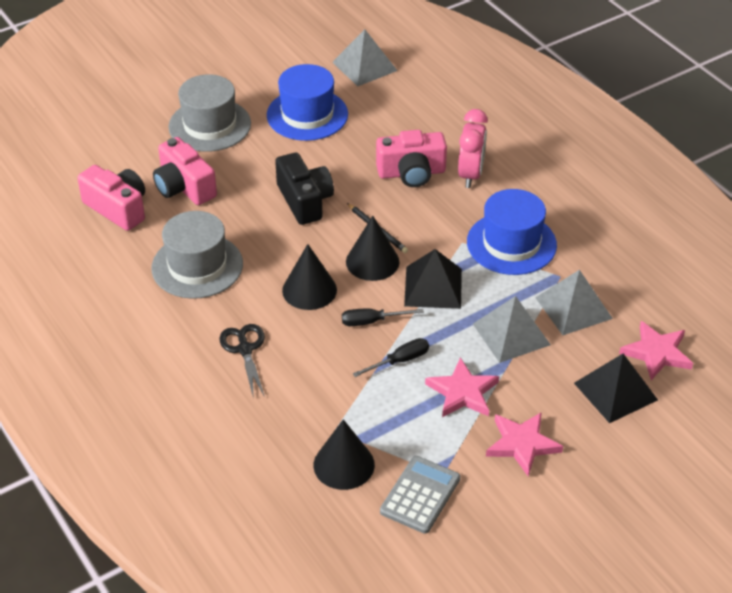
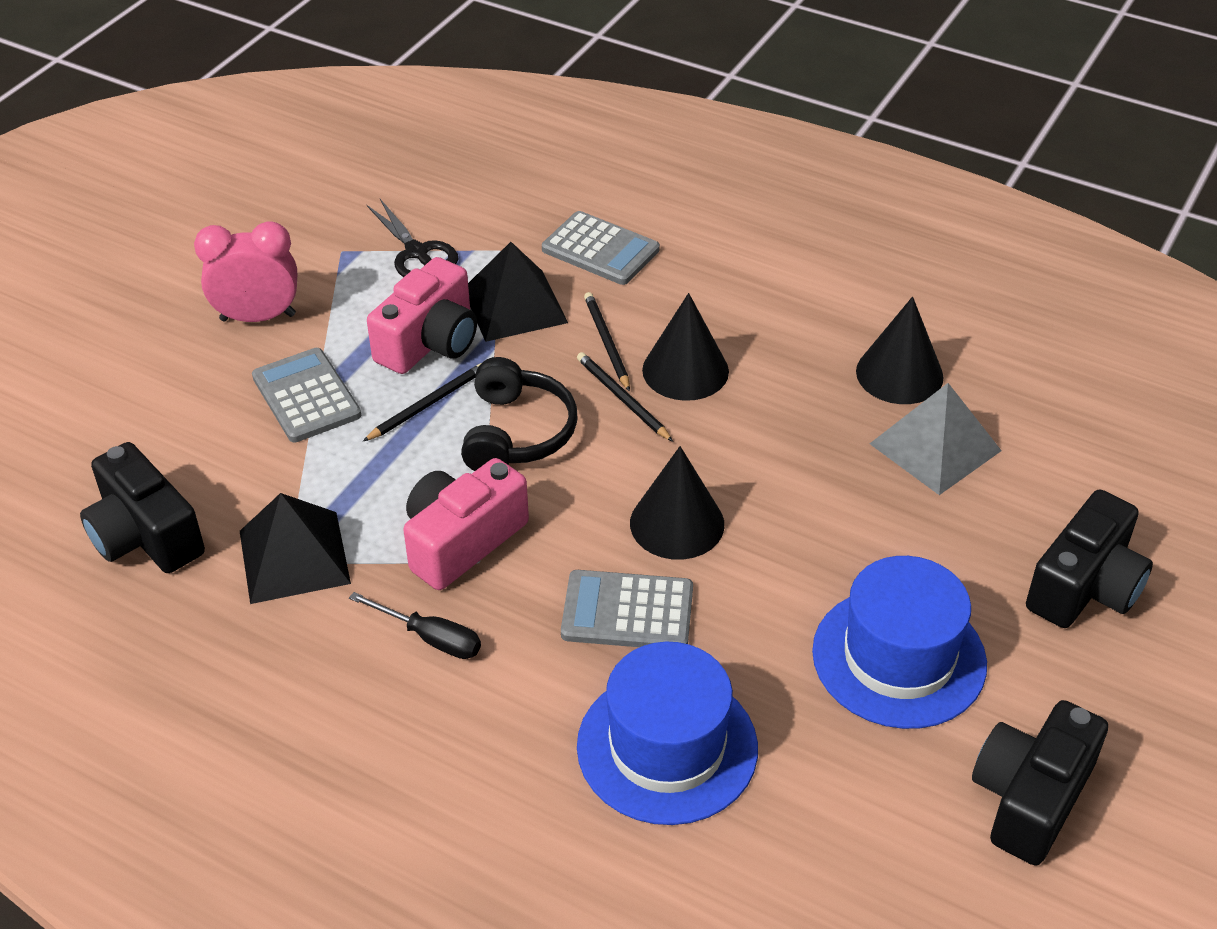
black camera: 1 -> 3
black headphones: 0 -> 1
black pencil: 1 -> 3
black screwdriver: 2 -> 1
grey calculator: 1 -> 3
grey hat: 2 -> 0
grey pyramid: 3 -> 1
pink camera: 3 -> 2
pink star: 3 -> 0

